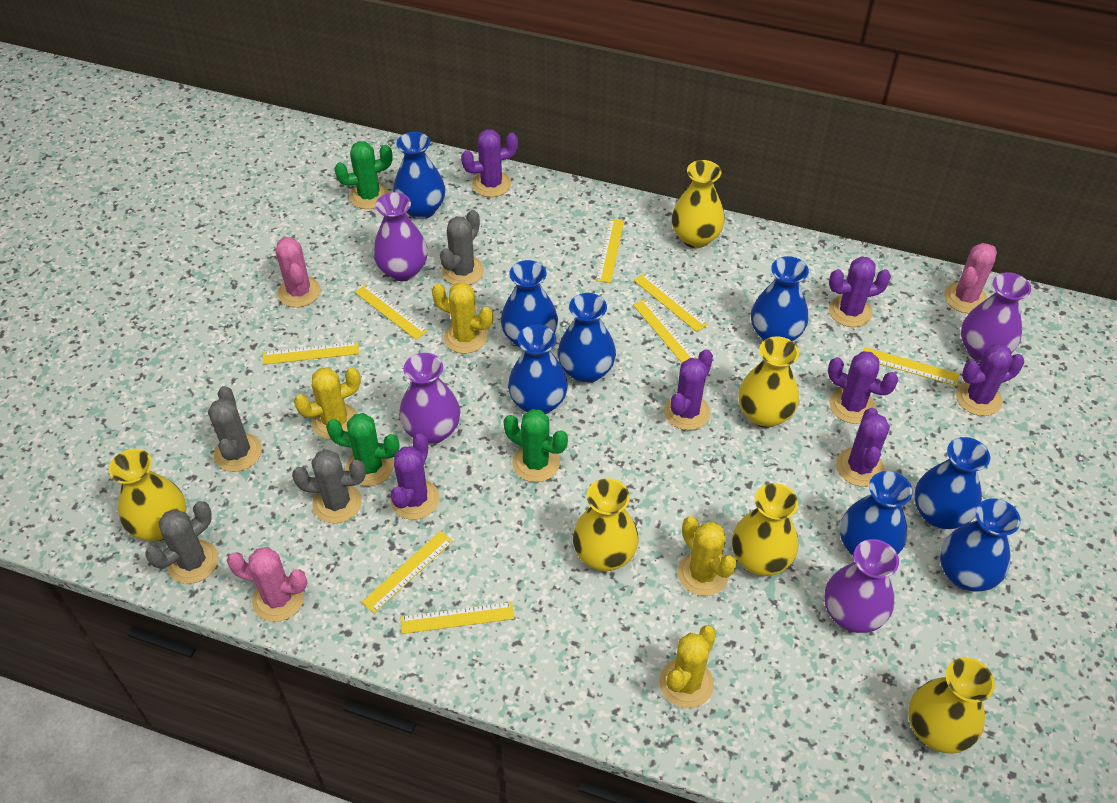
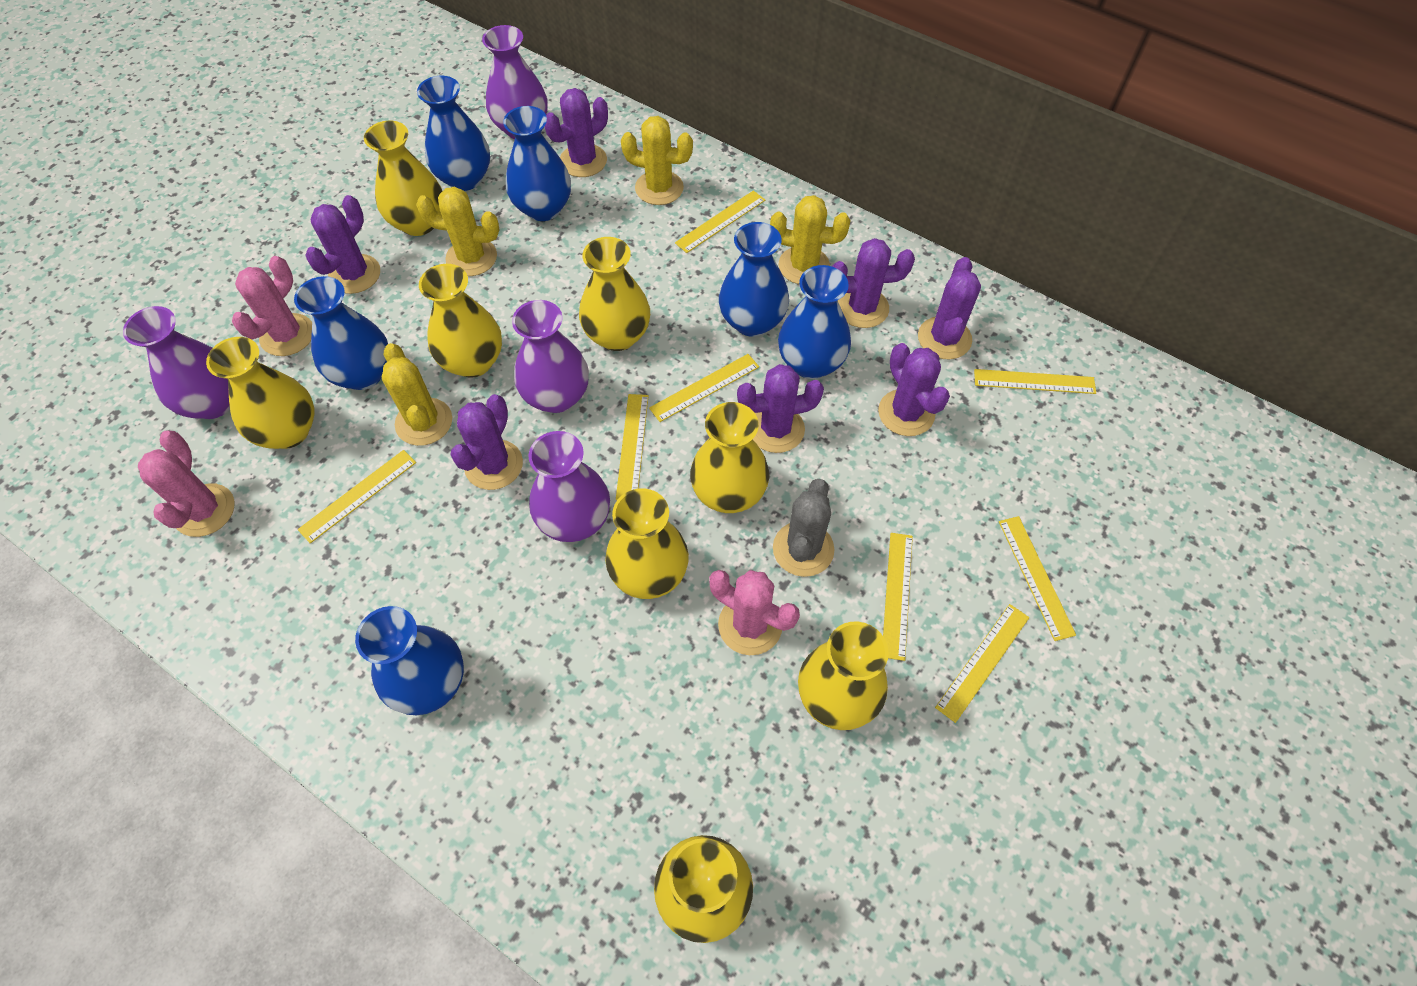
blue vase: 8 -> 6
green cactus: 3 -> 0
grey cactus: 4 -> 1
yellow vase: 6 -> 8

